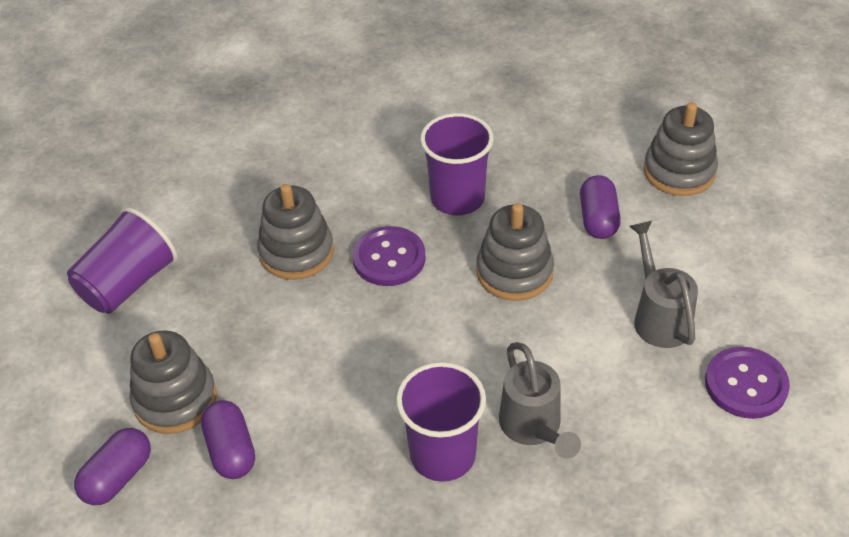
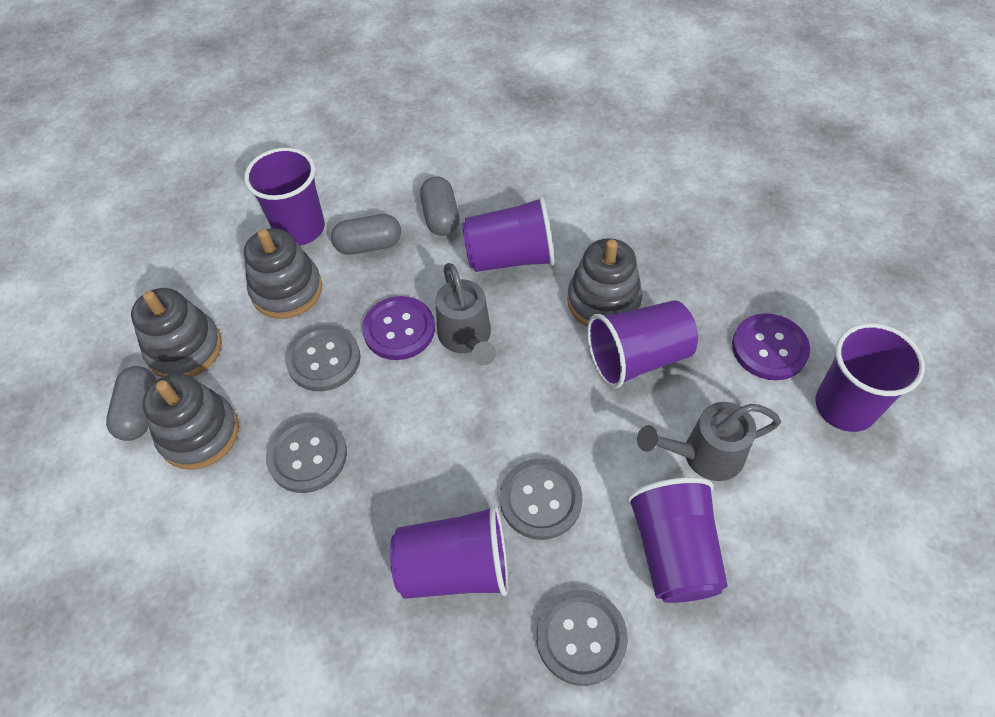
grey button: 0 -> 4
grey capsule: 0 -> 3
purple capsule: 3 -> 0
purple cup: 3 -> 6

